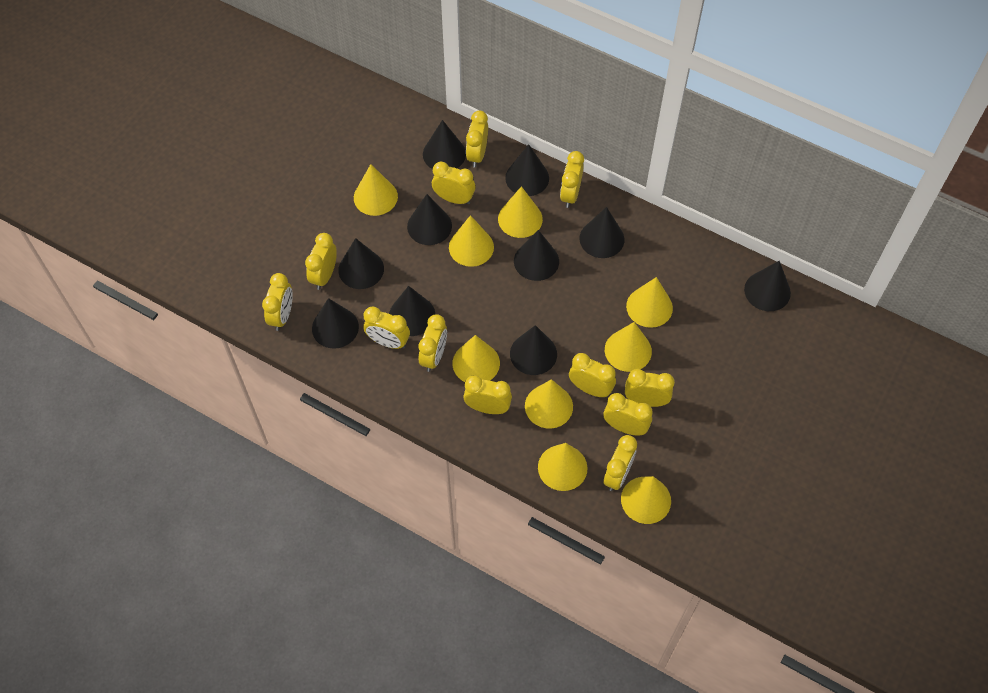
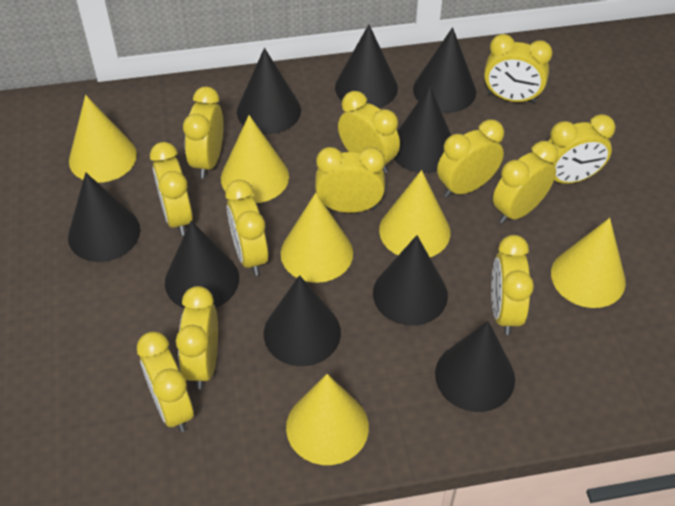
black cone: 10 -> 9
yellow cone: 9 -> 6

